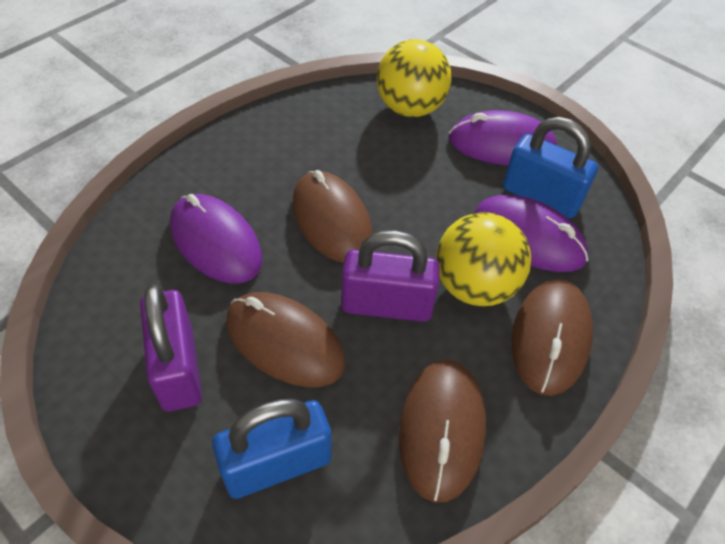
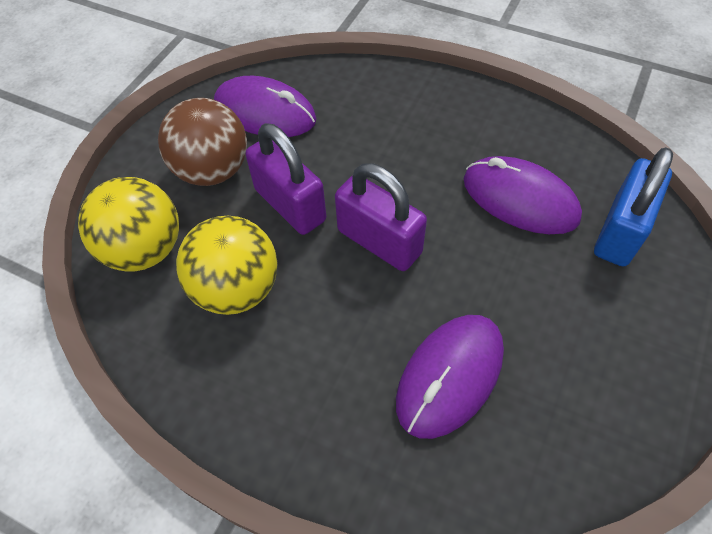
blue padlock: 2 -> 1
brown ball: 0 -> 1
brown mouse: 4 -> 0

